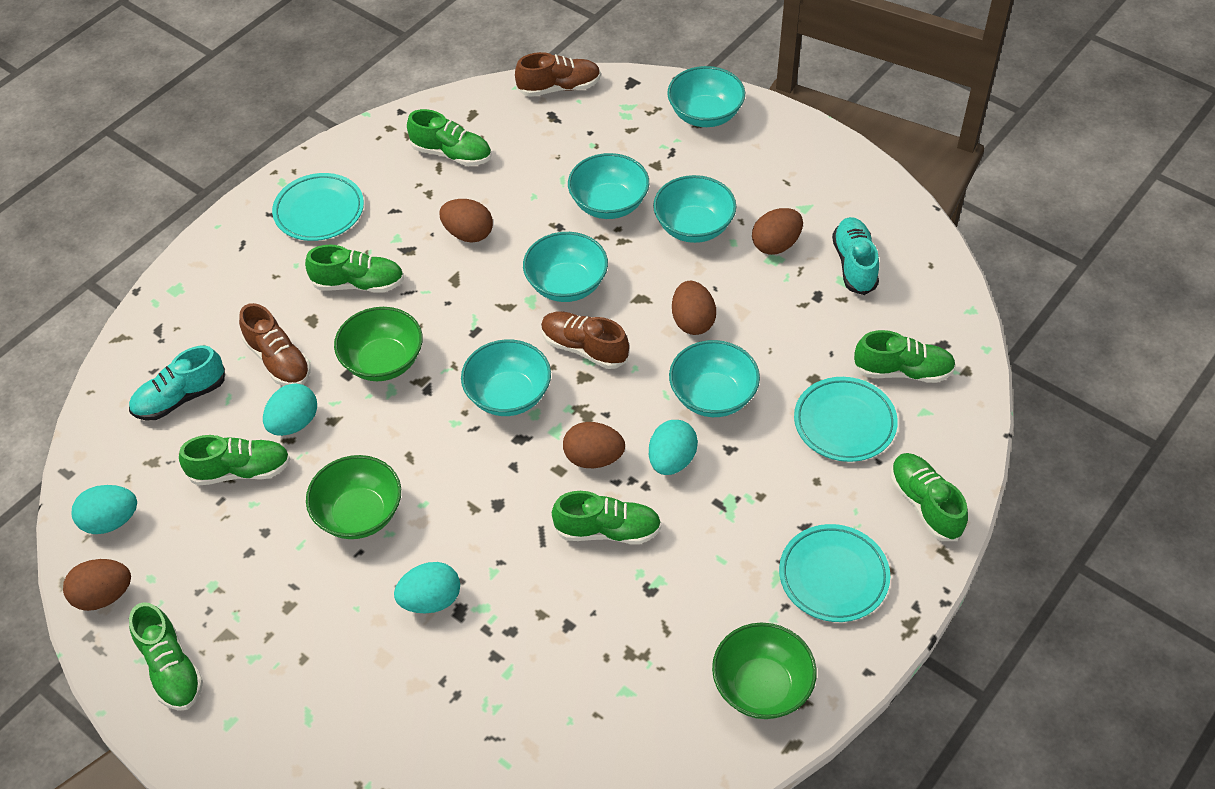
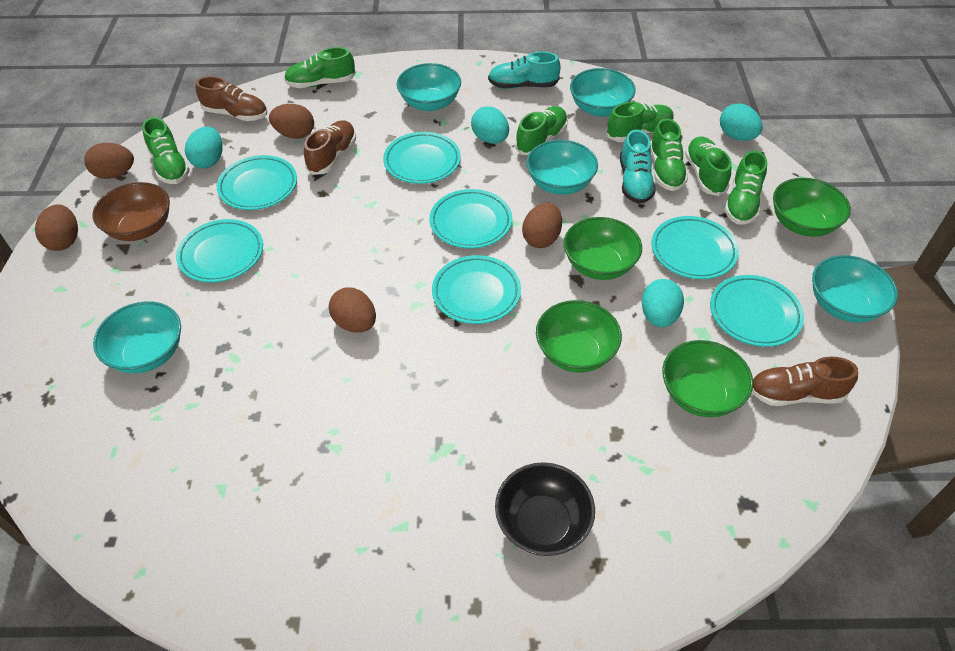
black bowl: 0 -> 1
brown bowl: 0 -> 1
green bowl: 3 -> 4
turquoise bowl: 6 -> 5
turquoise plate: 3 -> 7

